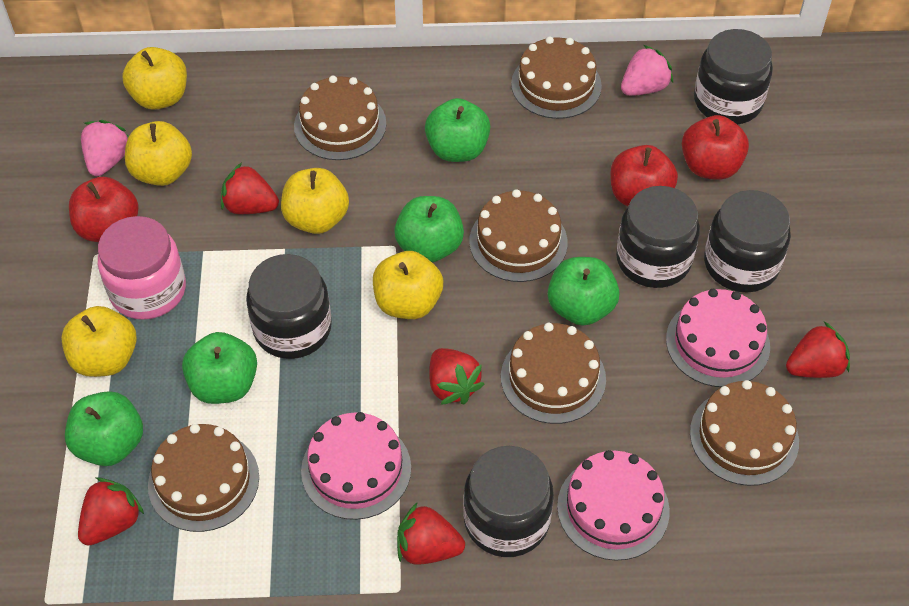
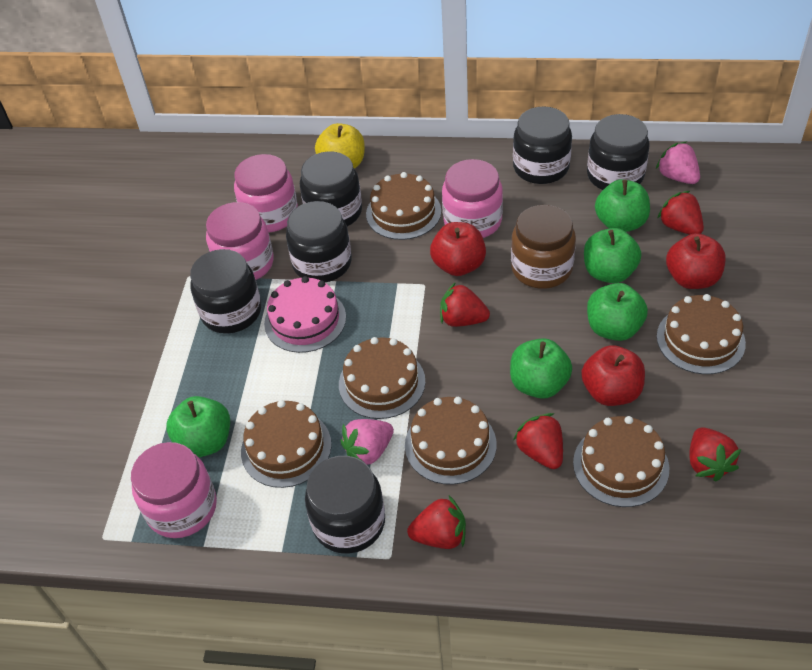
black jar: 5 -> 6
brown jar: 0 -> 1
pink cake: 3 -> 1
pink jar: 1 -> 4
yellow apple: 5 -> 1

